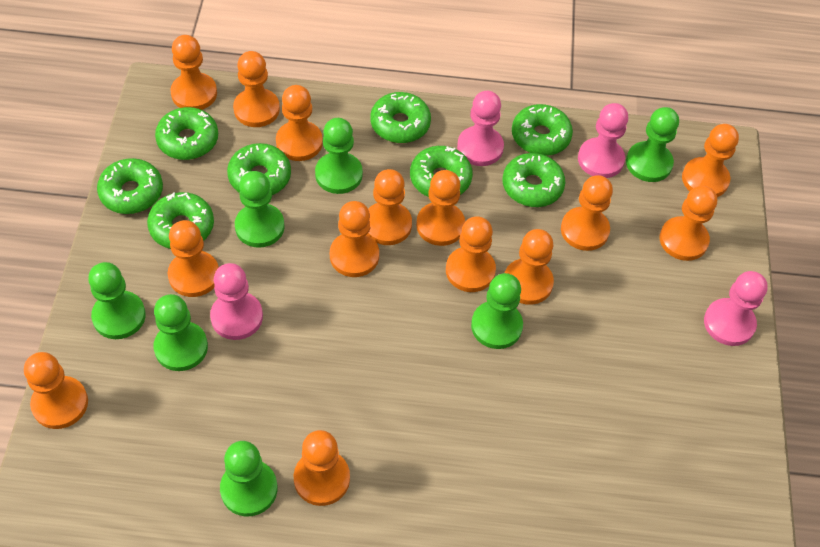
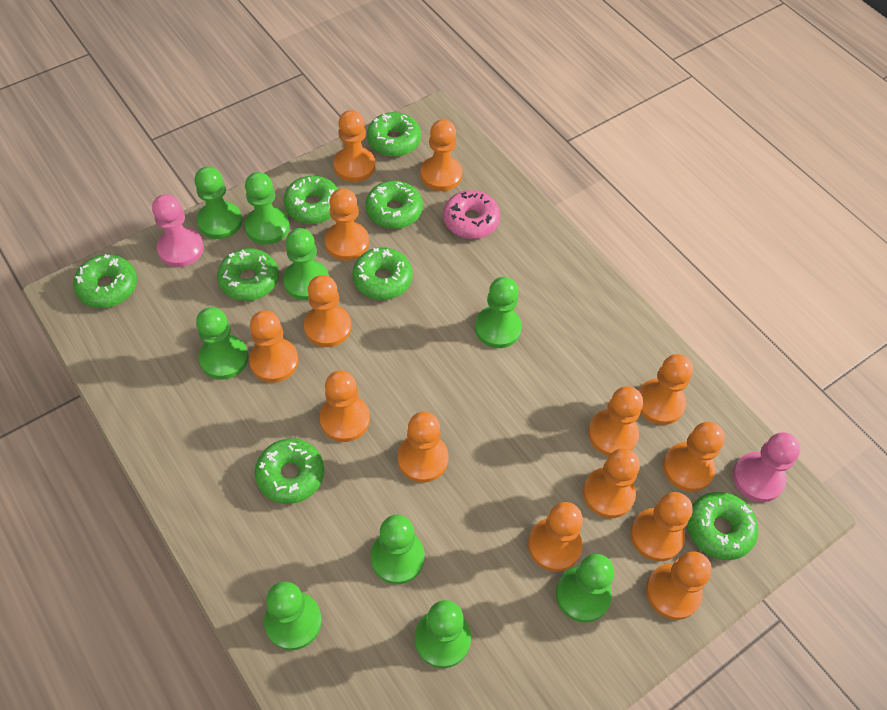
green pawn: 7 -> 9
pink donut: 0 -> 1
pink pawn: 4 -> 2

